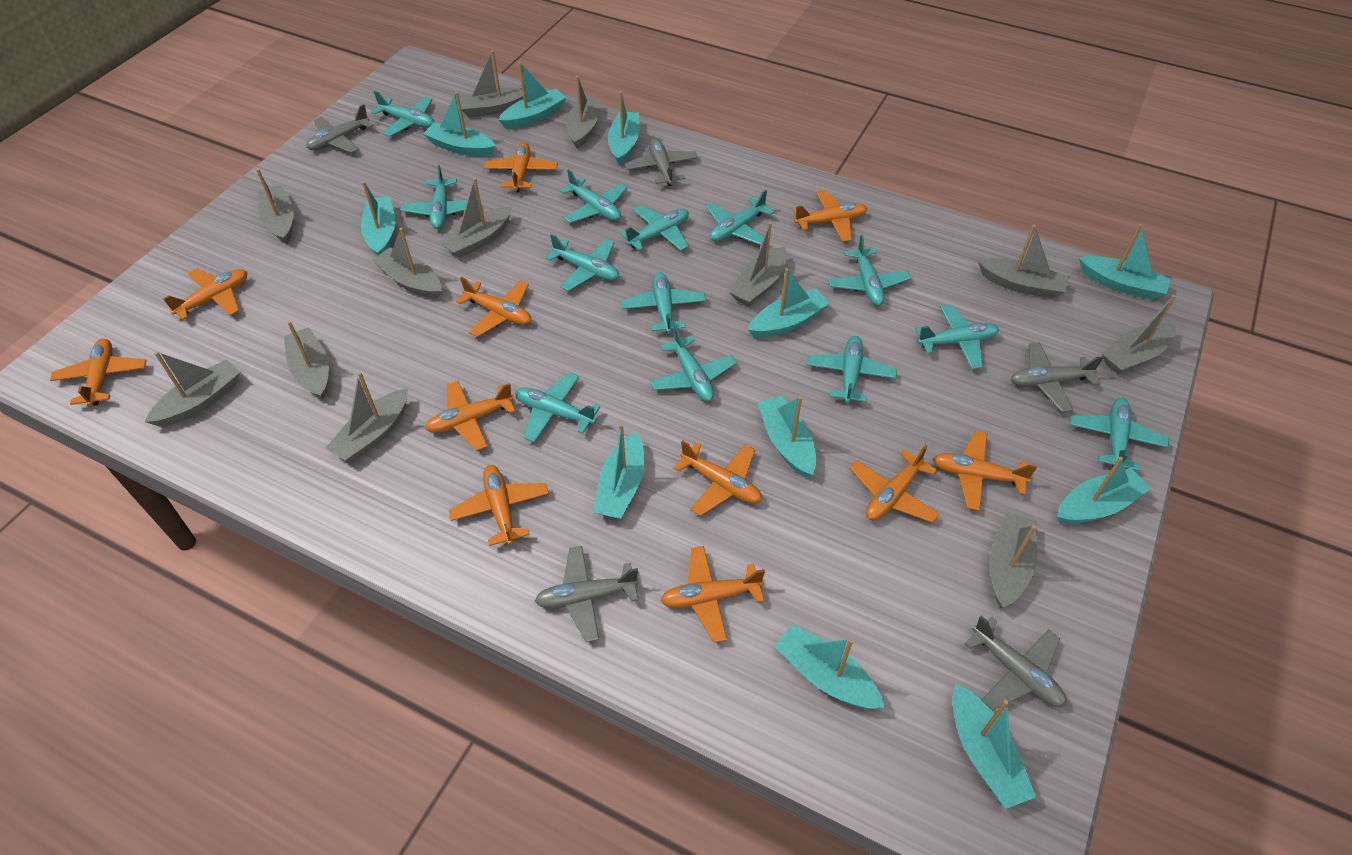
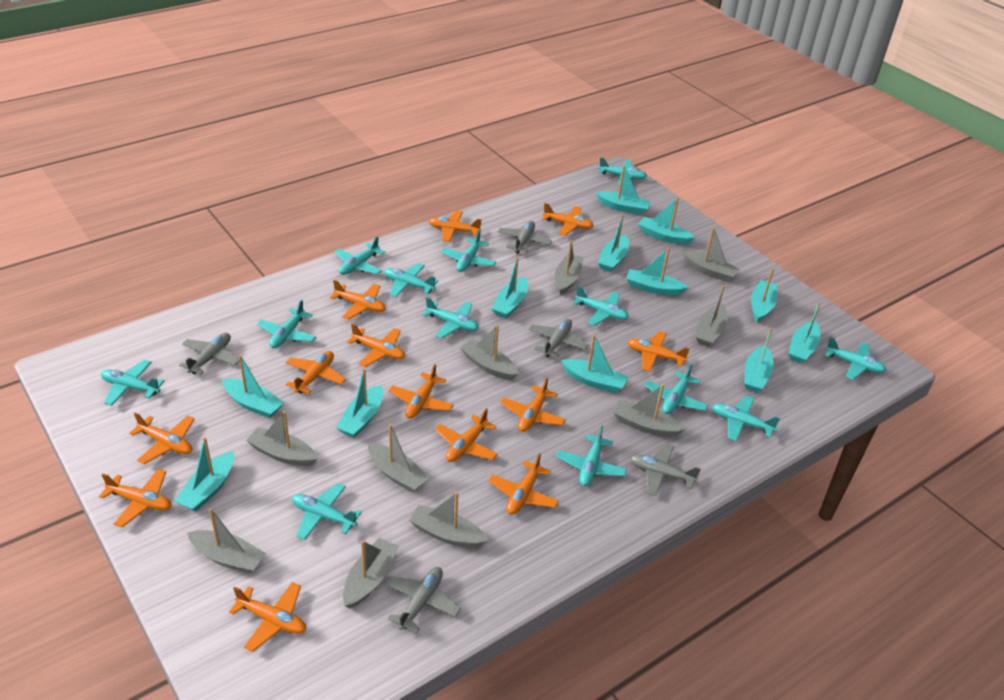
grey boat: 12 -> 10
orange plane: 11 -> 13
turquoise boat: 11 -> 12

